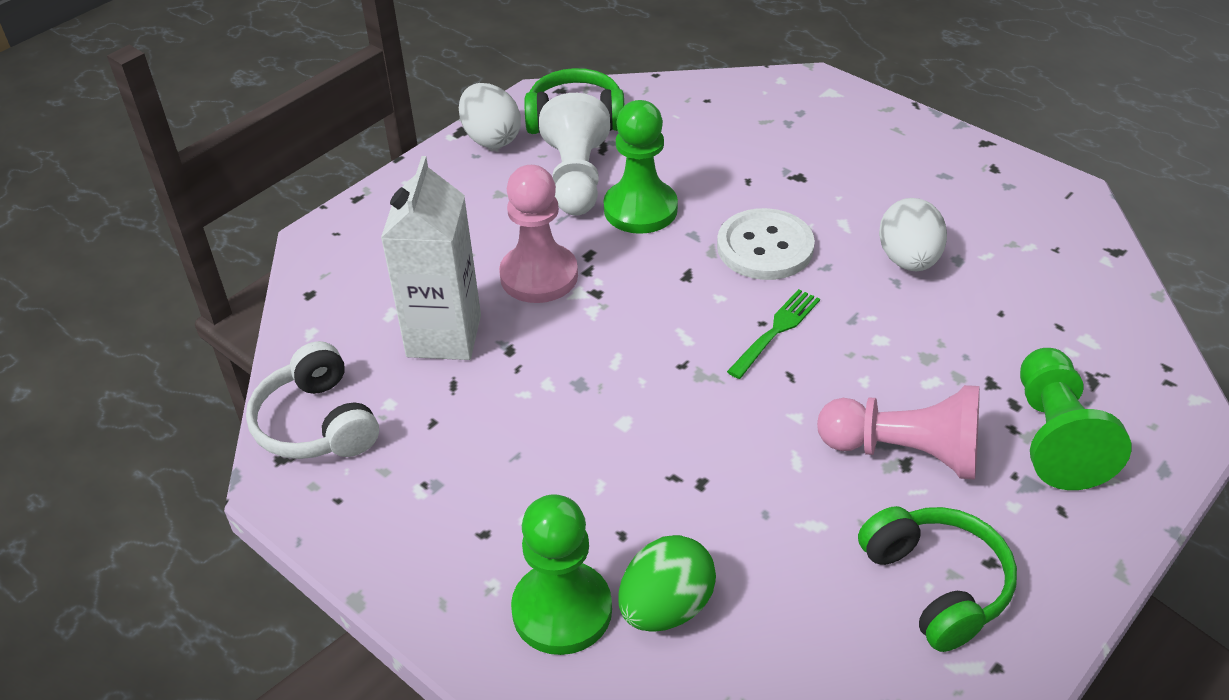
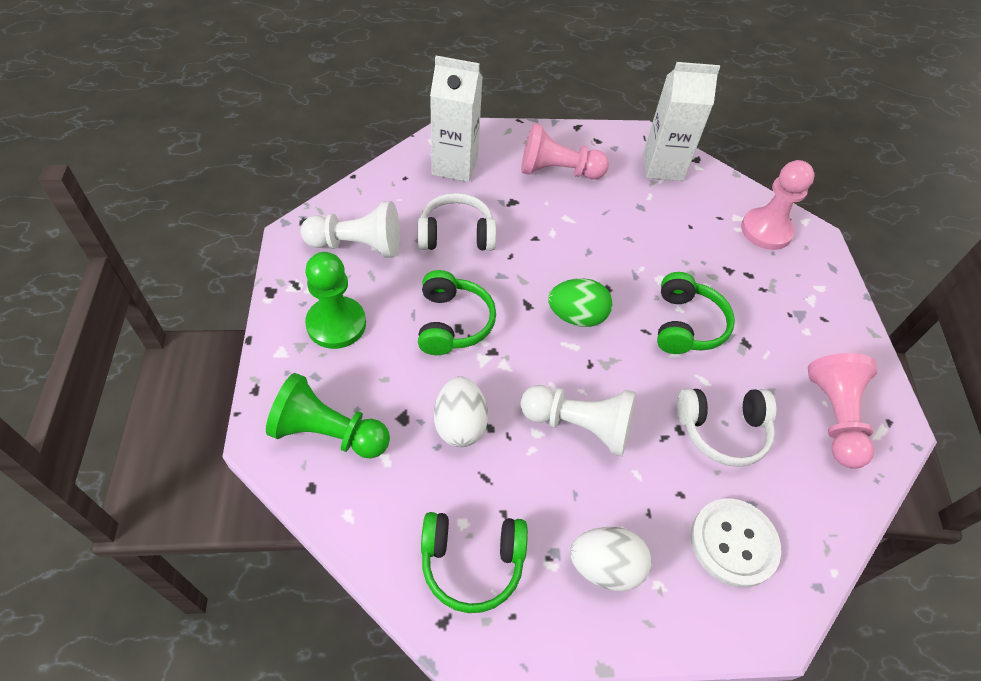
green fork: 1 -> 0
green headphones: 2 -> 3
green pawn: 3 -> 2
pink pawn: 2 -> 3
white carton: 1 -> 2
white headphones: 1 -> 2
white pawn: 1 -> 2

